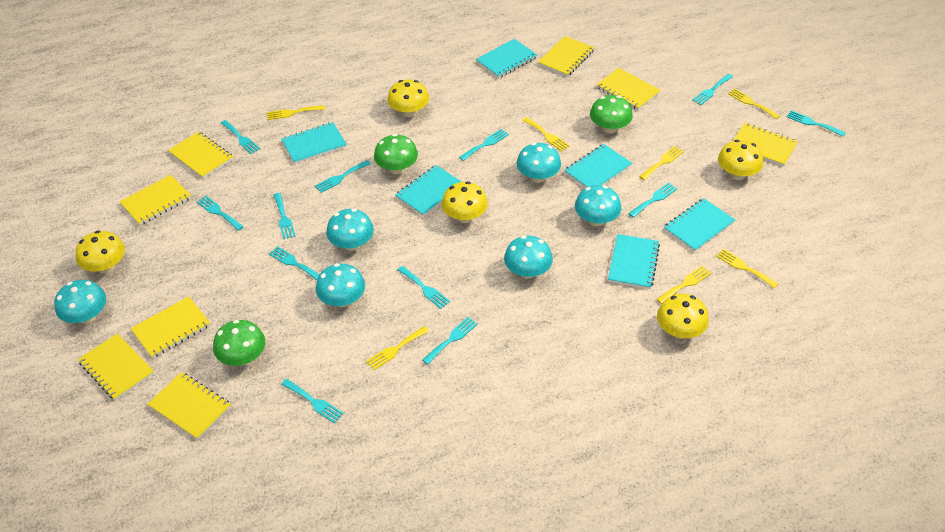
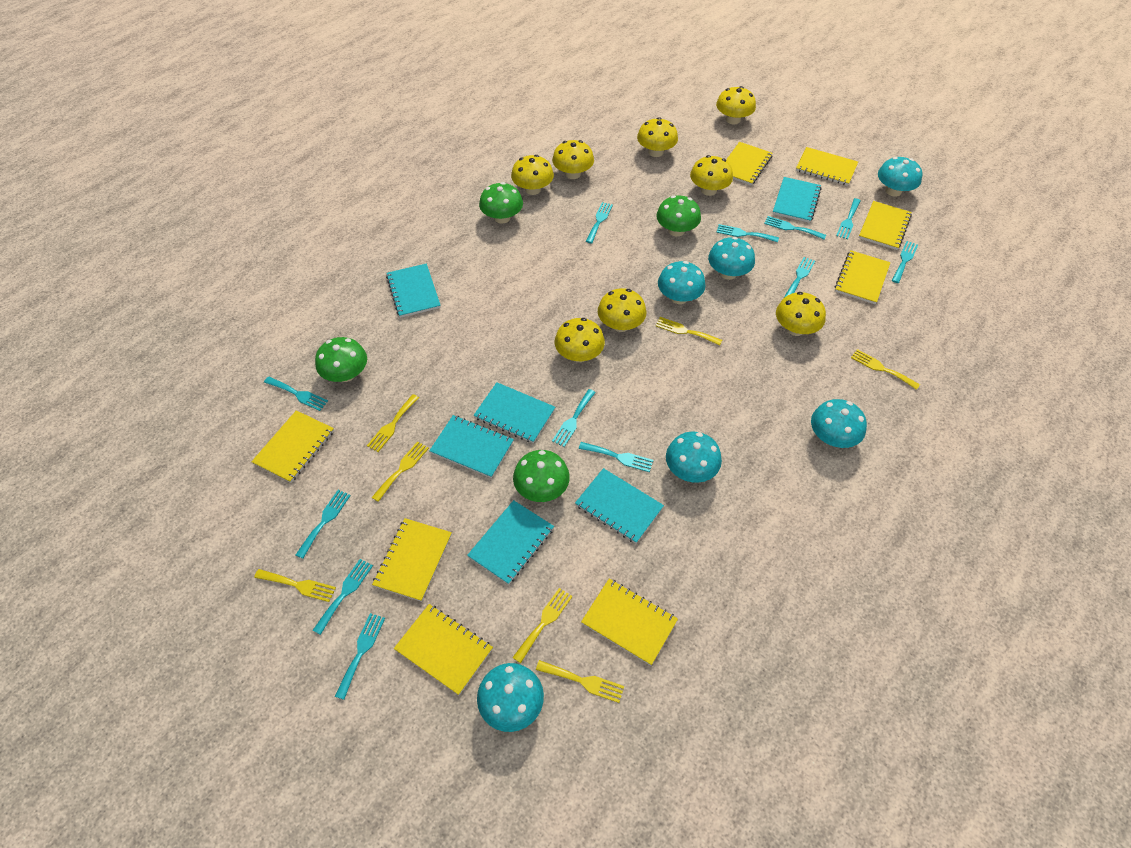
green mushroom: 3 -> 4
yellow mushroom: 5 -> 8

